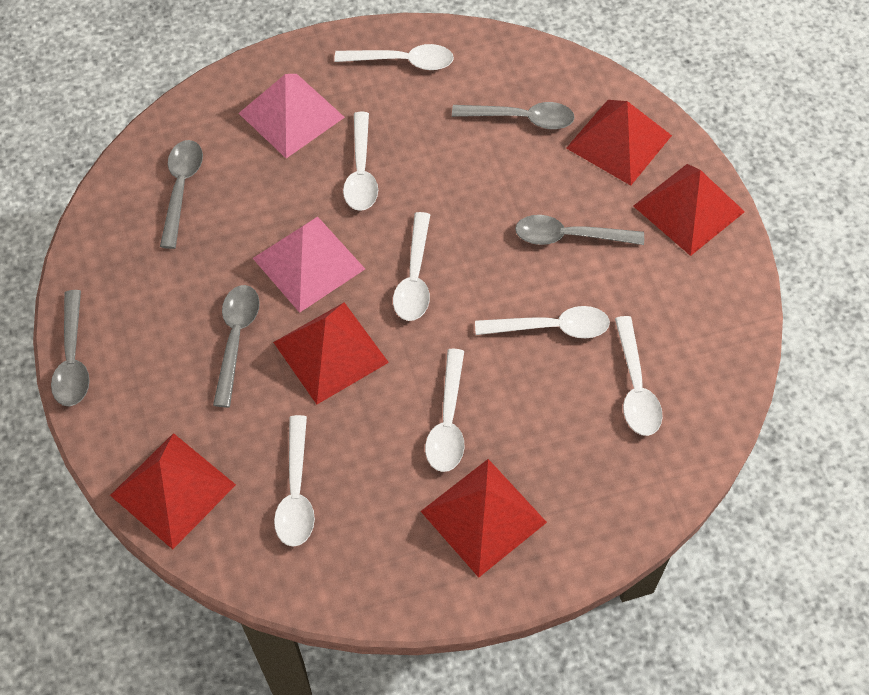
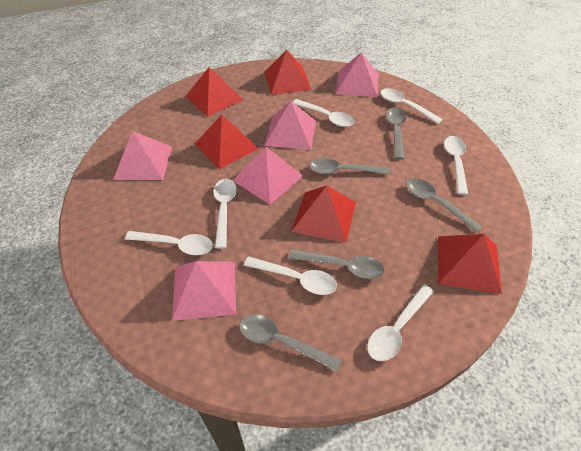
pink pyramid: 2 -> 5

